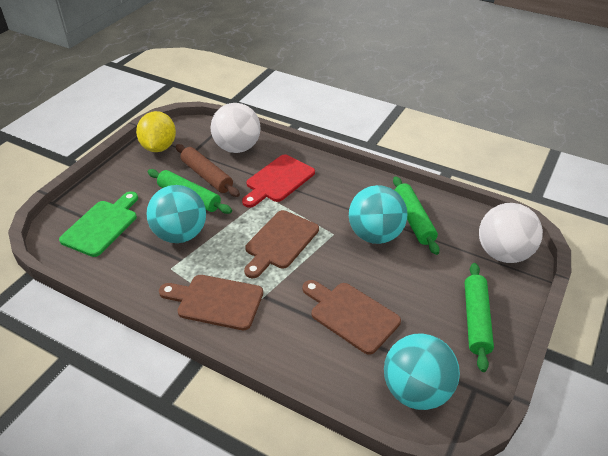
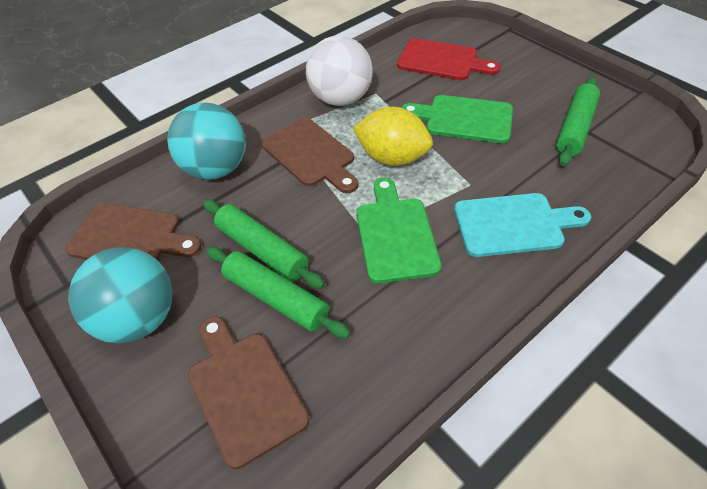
brown rolling pin: 1 -> 0
green cutting board: 1 -> 2
turquoise ball: 3 -> 2
turquoise cutting board: 0 -> 1
white ball: 2 -> 1

